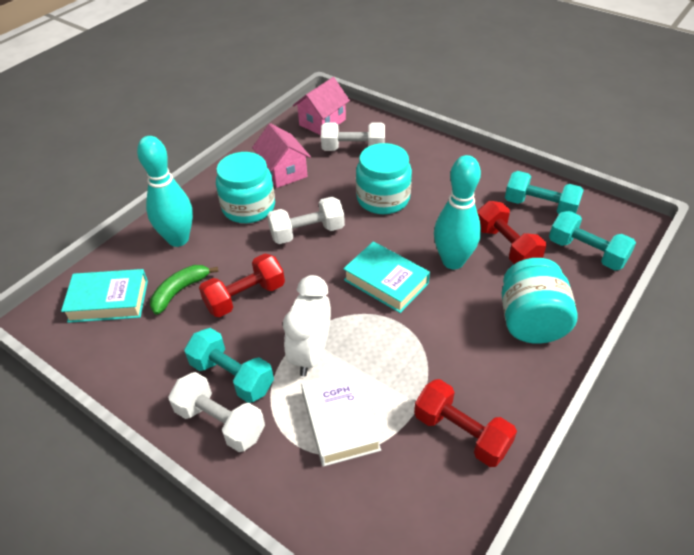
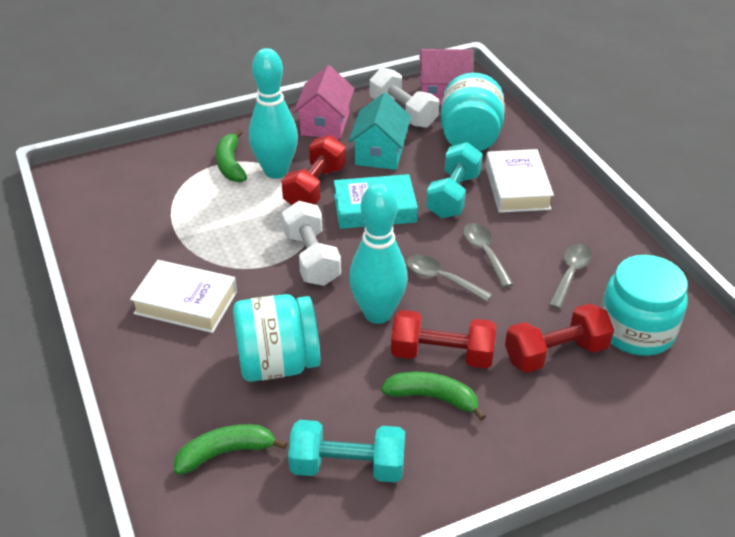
green banana: 1 -> 3
grey spoon: 0 -> 3
turquoise book: 2 -> 1
turquoise dumbbell: 3 -> 2
turquoise house: 0 -> 1
white book: 1 -> 2
white clock: 1 -> 0
white dumbbell: 3 -> 2

